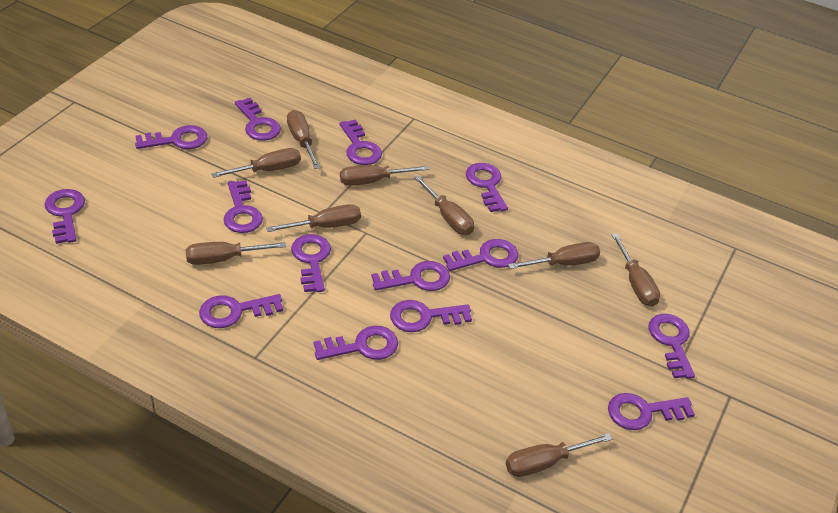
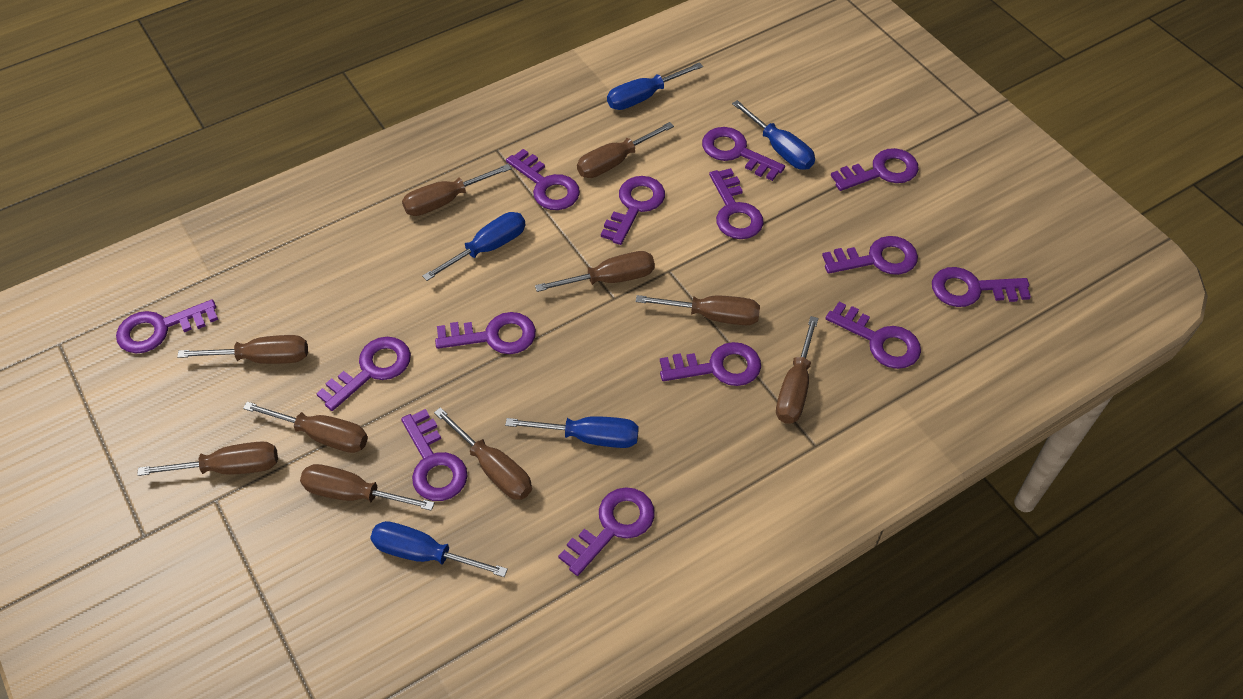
blue screwdriver: 0 -> 5
brown screwdriver: 9 -> 10

